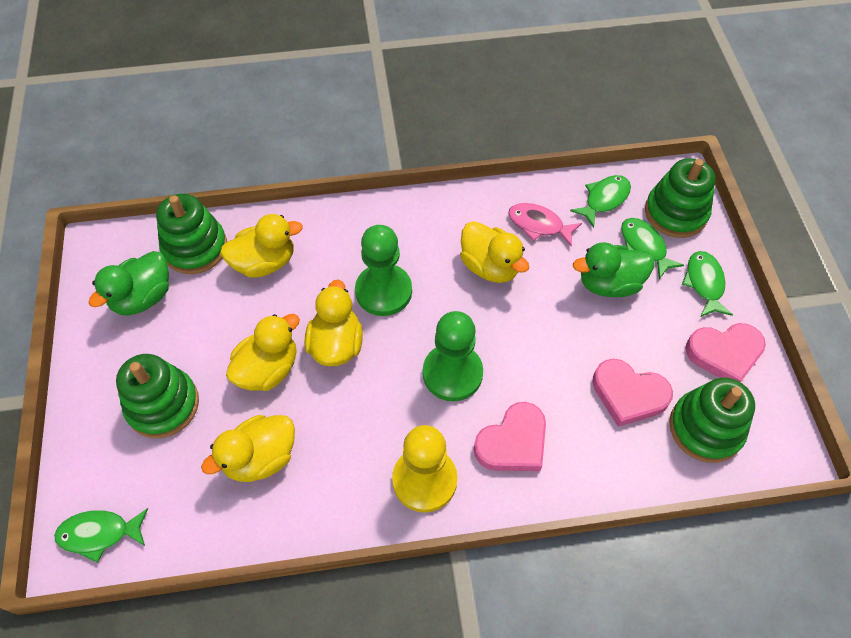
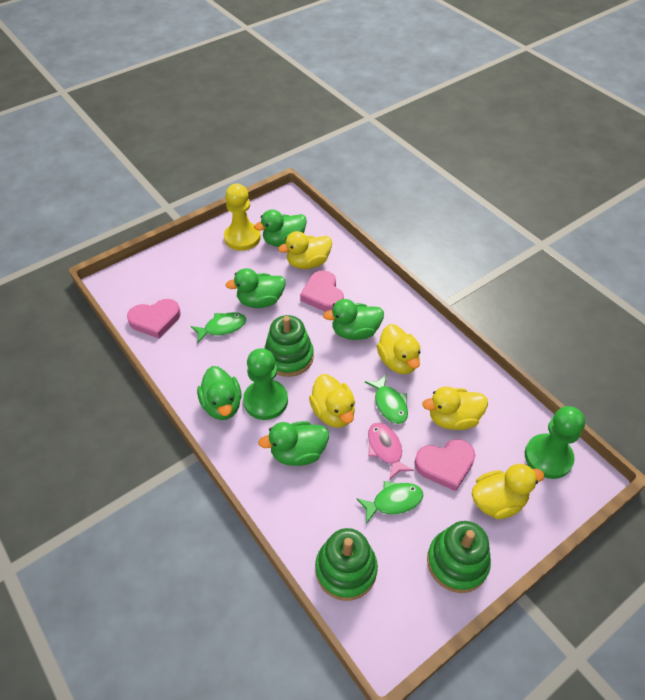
green duck: 2 -> 5
green fish: 4 -> 3
green stacking toy: 4 -> 3

